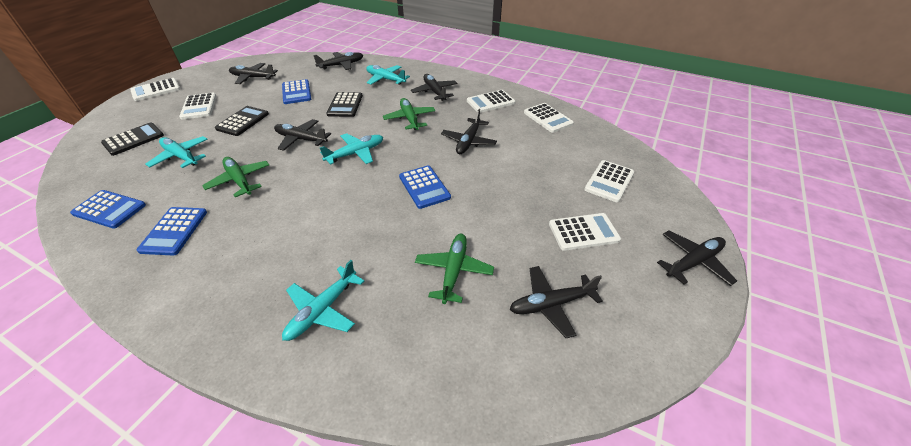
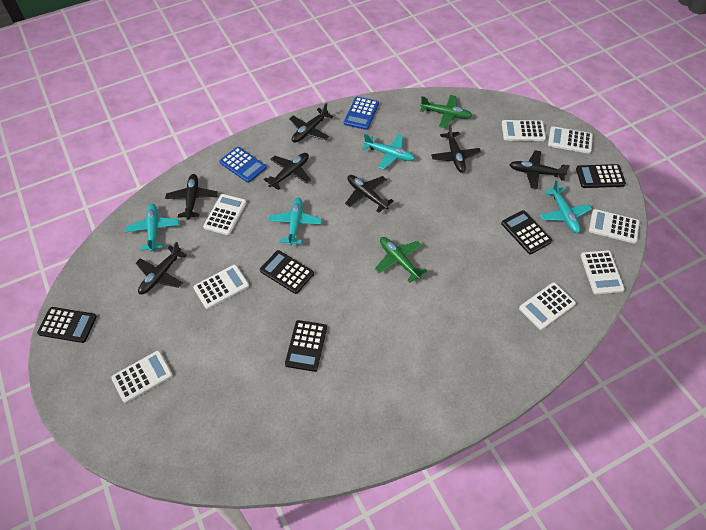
black calculator: 3 -> 5
blue calculator: 4 -> 2
green plane: 3 -> 2
white calculator: 6 -> 8

